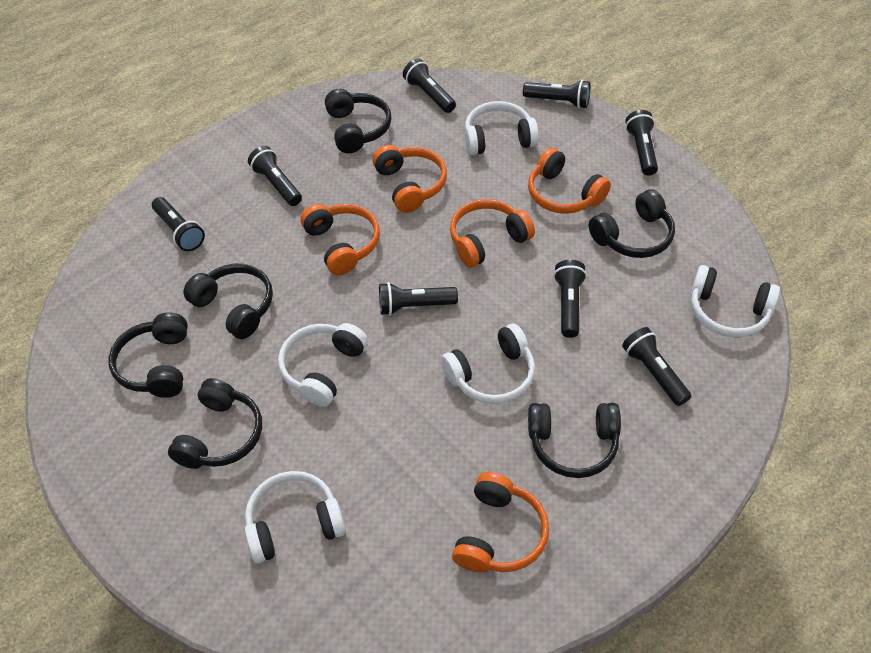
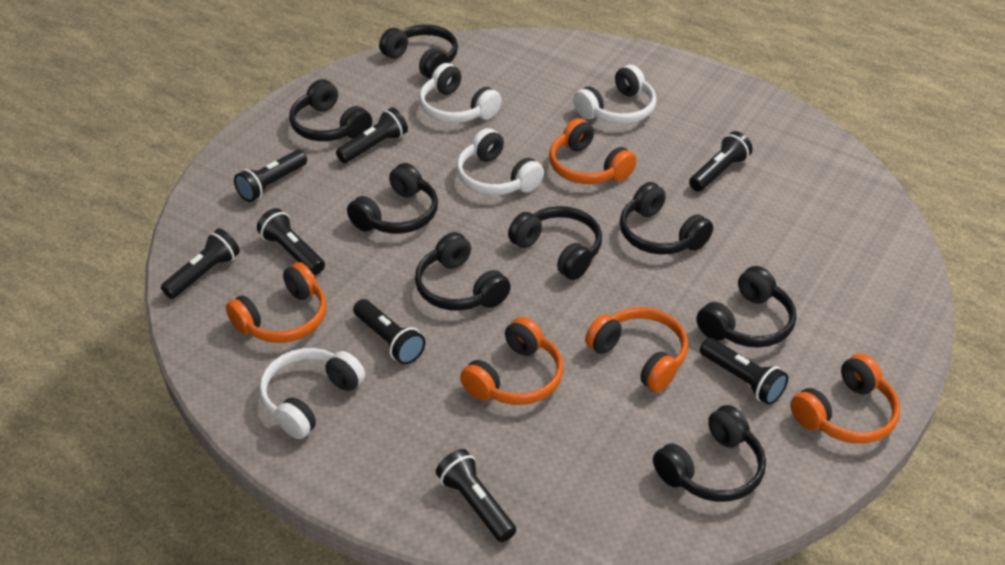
black headphones: 6 -> 8
white headphones: 5 -> 4

